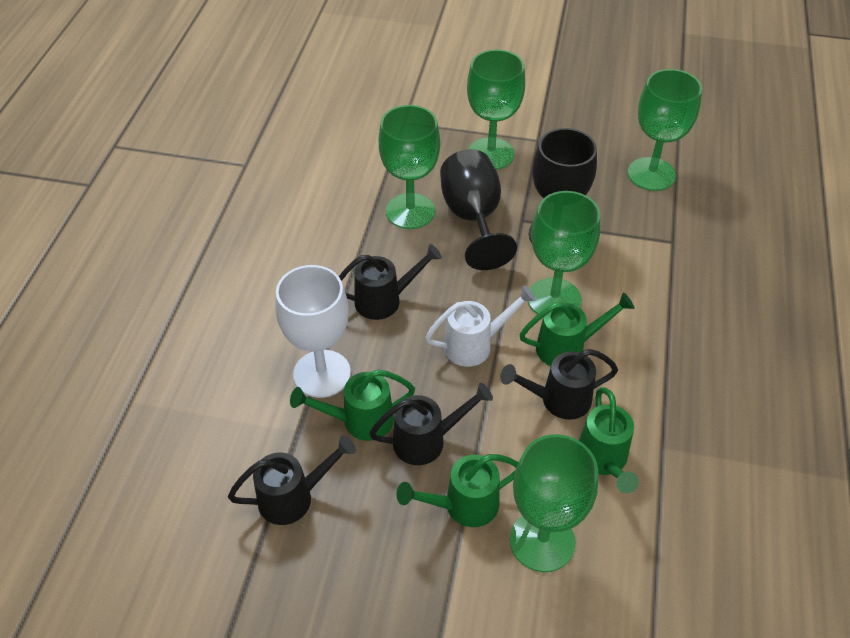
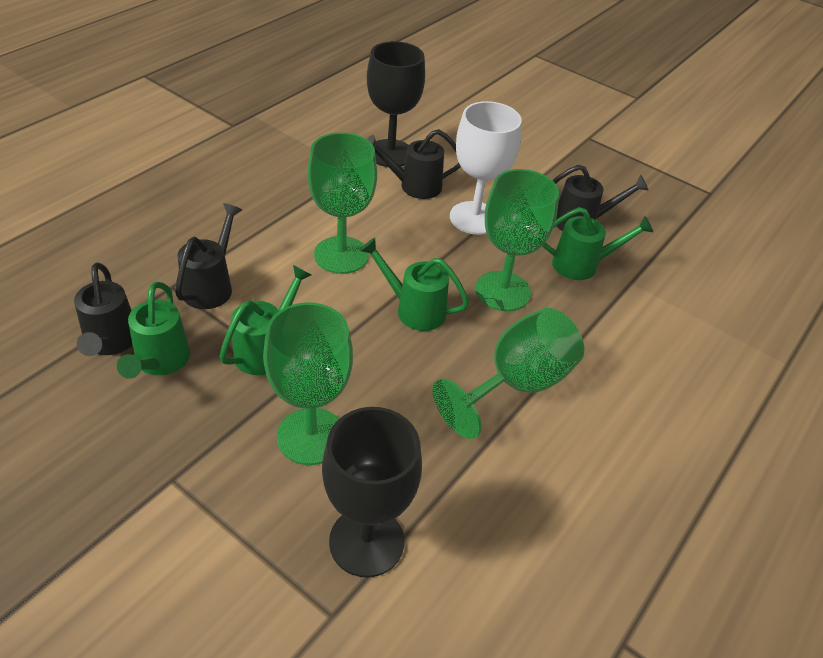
green goblet: 5 -> 4
white watering can: 1 -> 0

